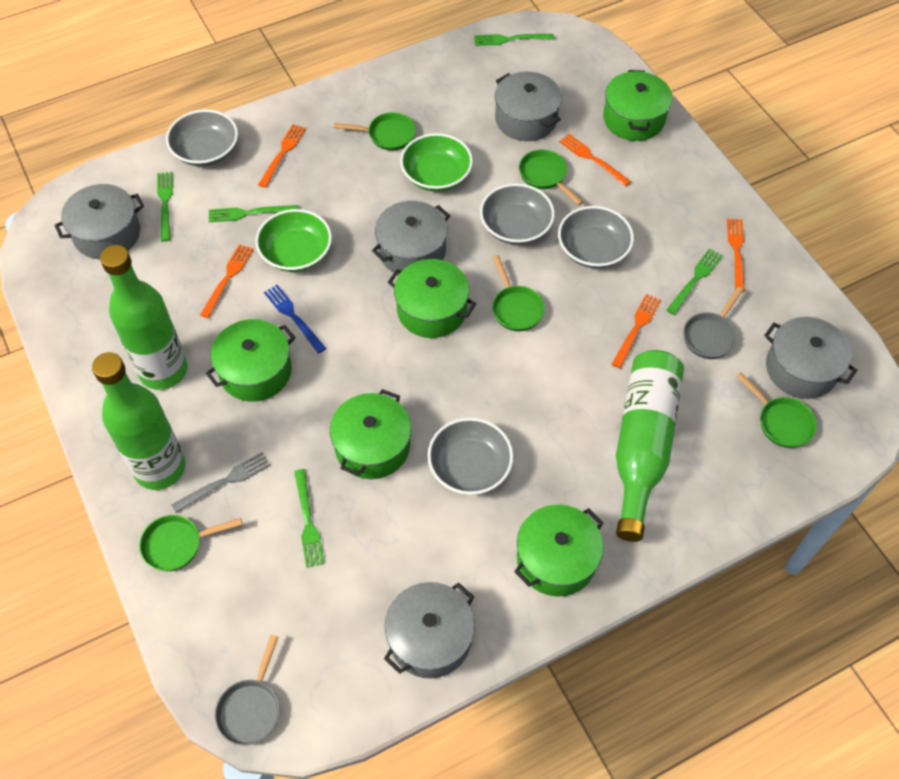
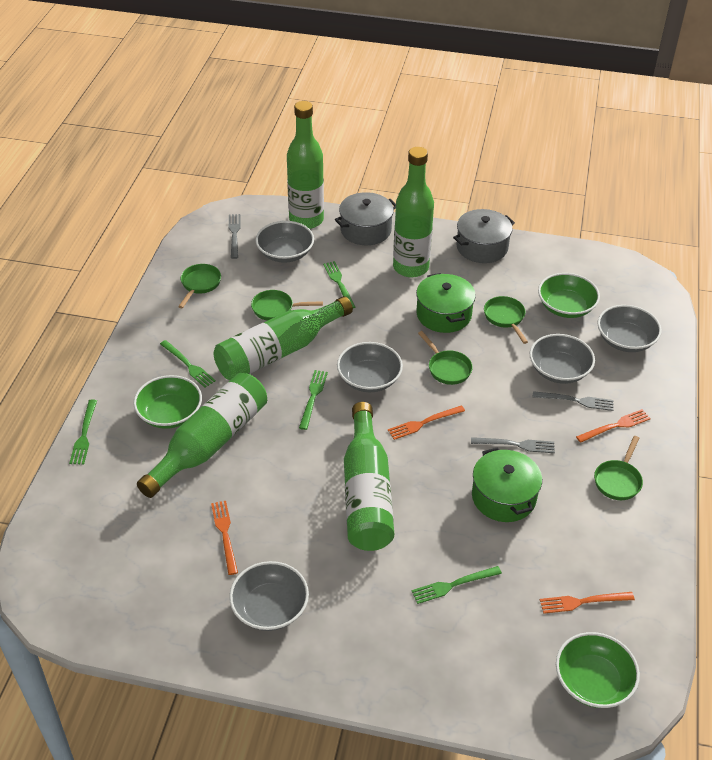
blue fork: 1 -> 0
green bottle: 3 -> 5
green bowl: 2 -> 3
green pot: 5 -> 2
grey bowl: 4 -> 5
grey fork: 1 -> 3
grey pan: 2 -> 0
grey pot: 5 -> 2
orange fork: 5 -> 4

